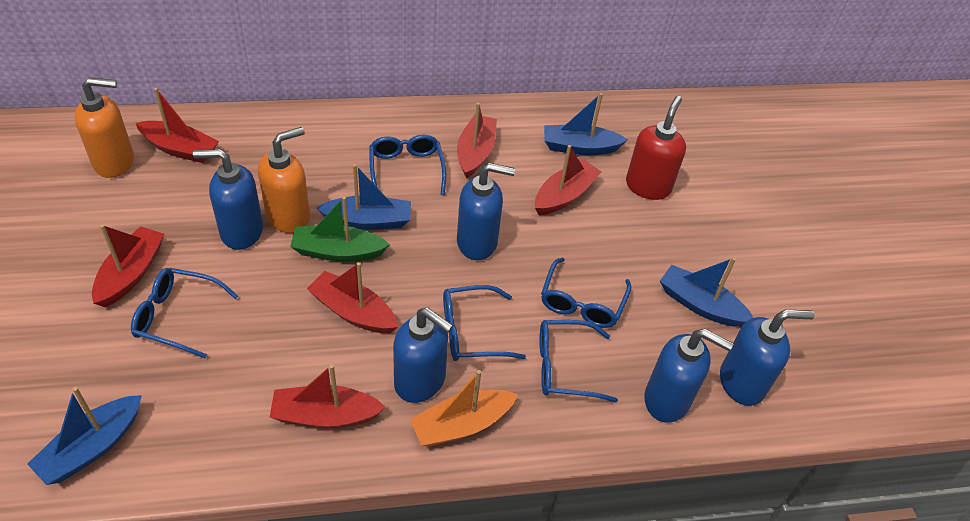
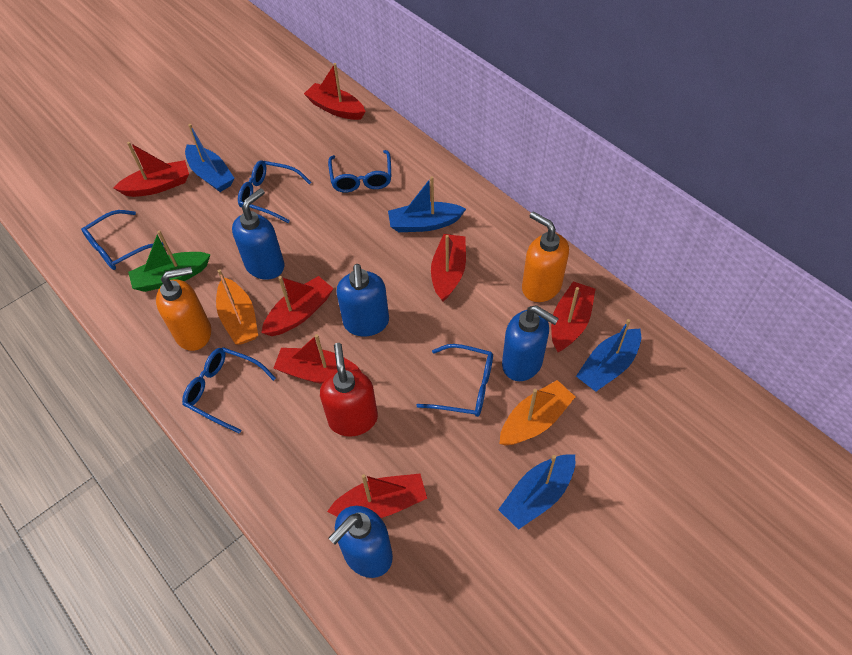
blue soap dispenser: 5 -> 4
orange boat: 1 -> 2
red boat: 6 -> 7

